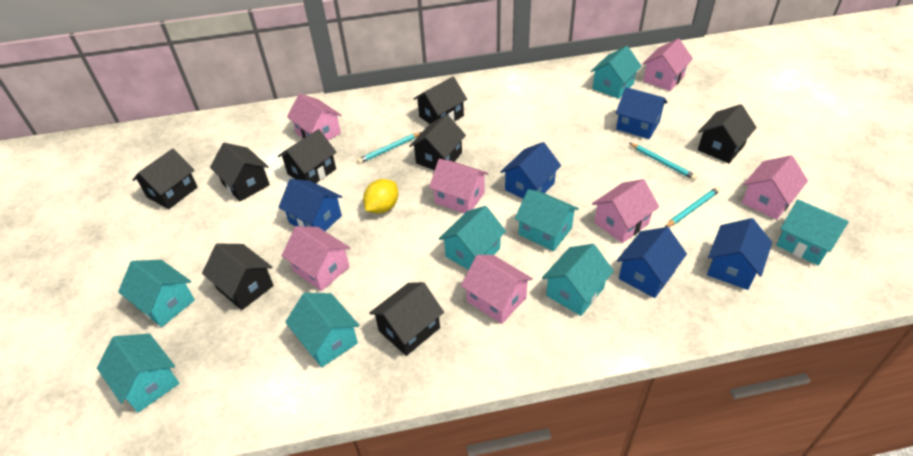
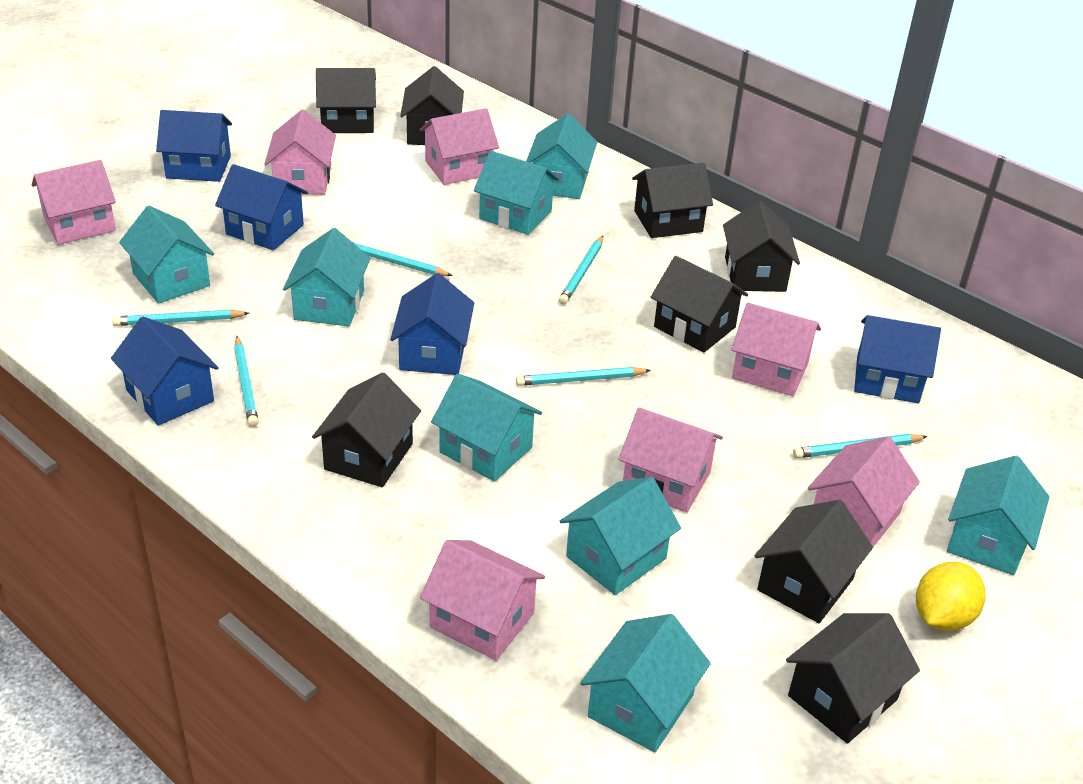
turquoise pencil: 3 -> 6

